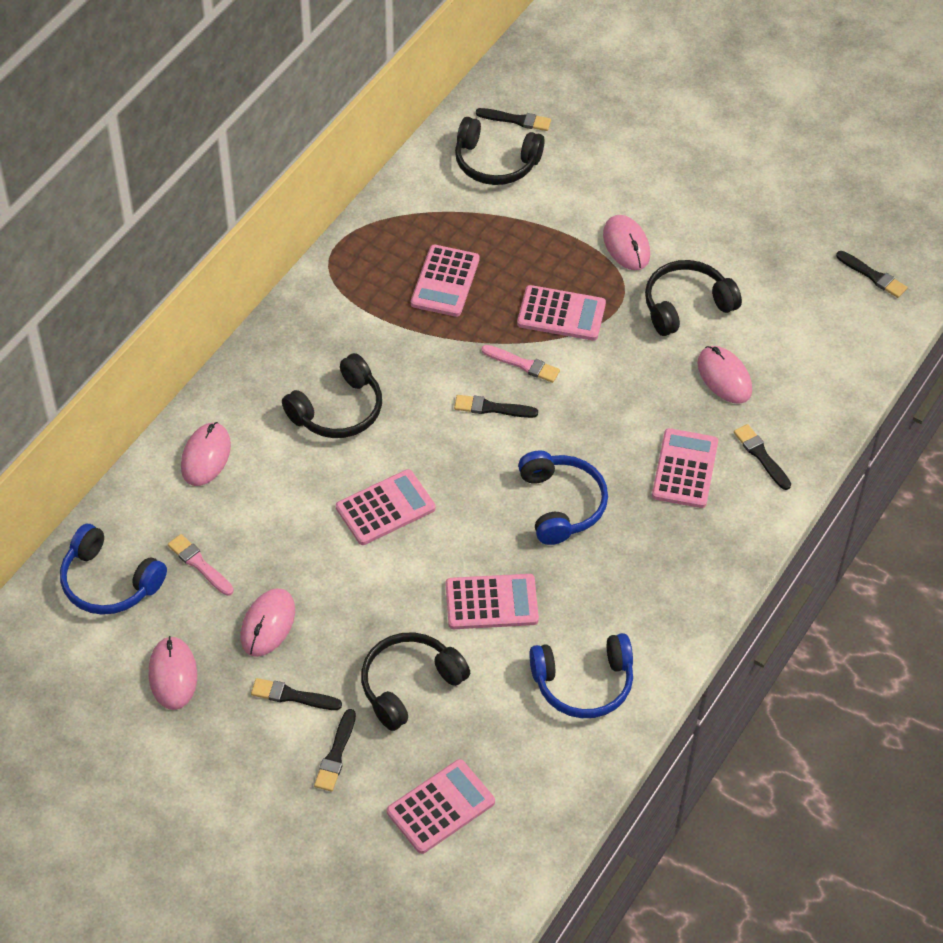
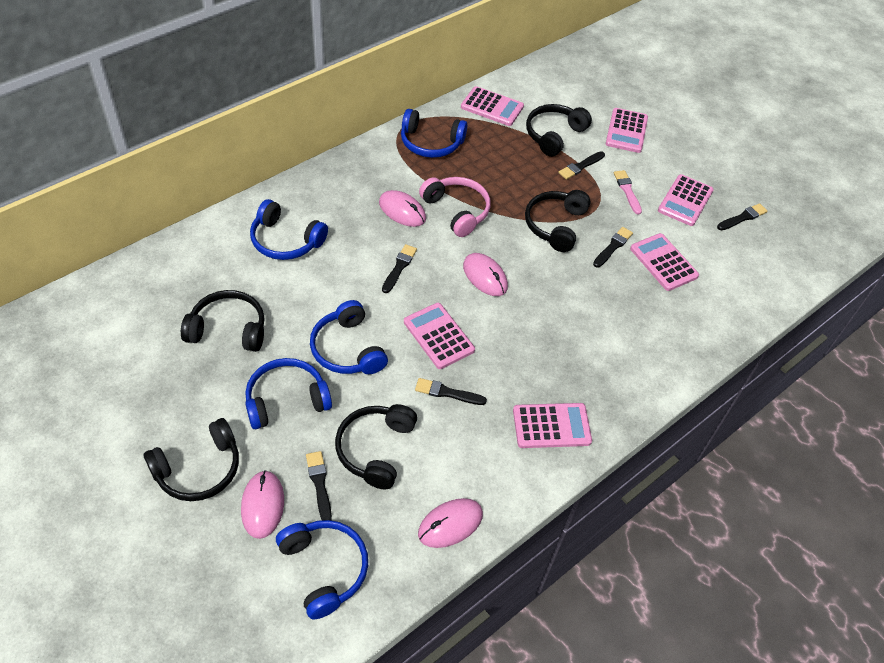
black headphones: 4 -> 5
blue headphones: 3 -> 5
pink brush: 2 -> 1
pink headphones: 0 -> 1
pink mouse: 5 -> 4

